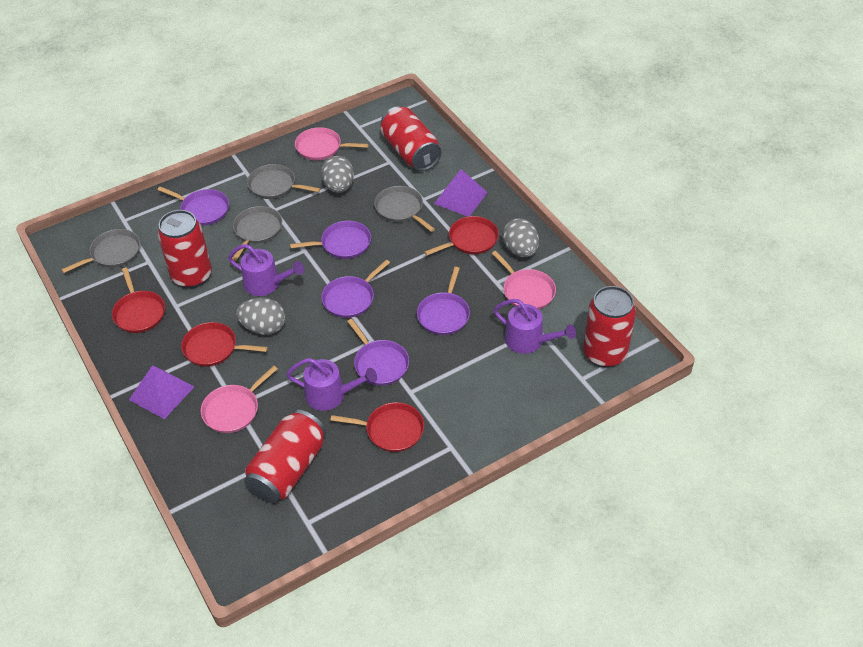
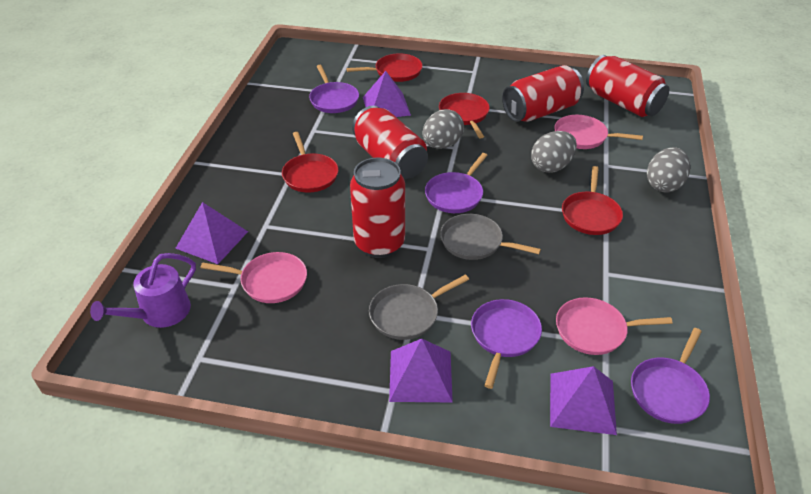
grey pan: 4 -> 2
purple pan: 5 -> 4
purple pyramid: 2 -> 4
purple watering can: 3 -> 1

